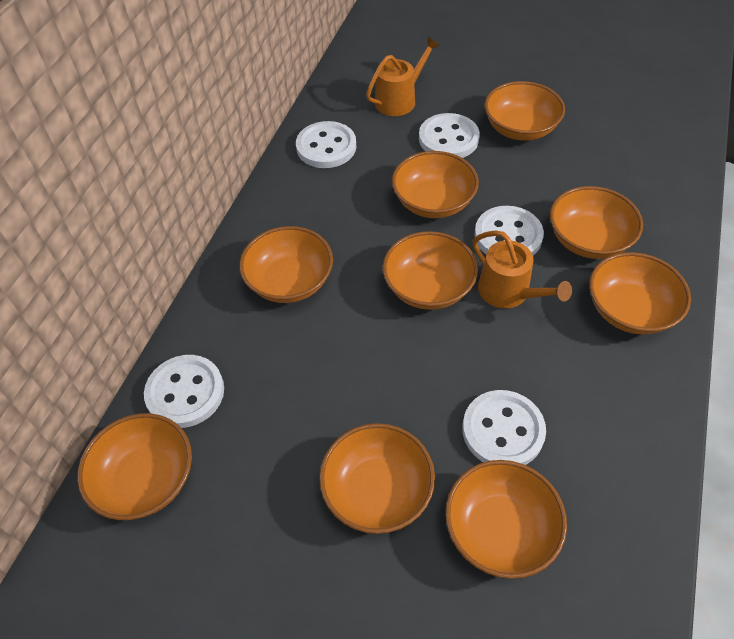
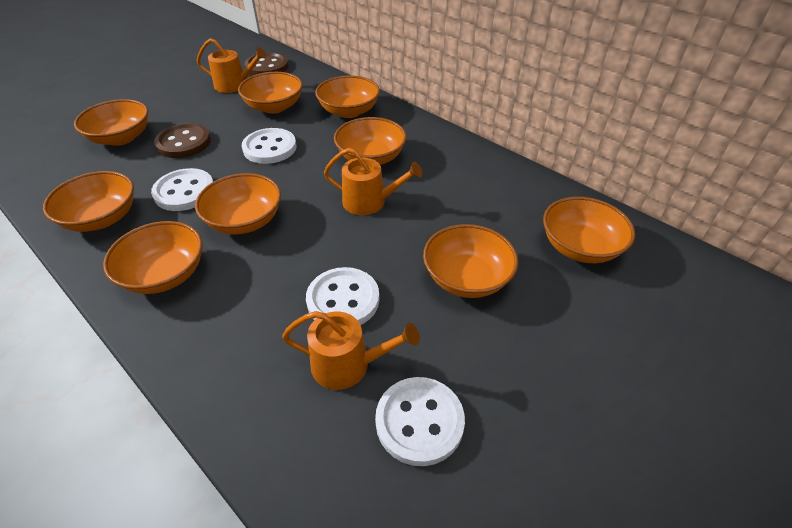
brown button: 0 -> 2
orange watering can: 2 -> 3
white button: 5 -> 4

